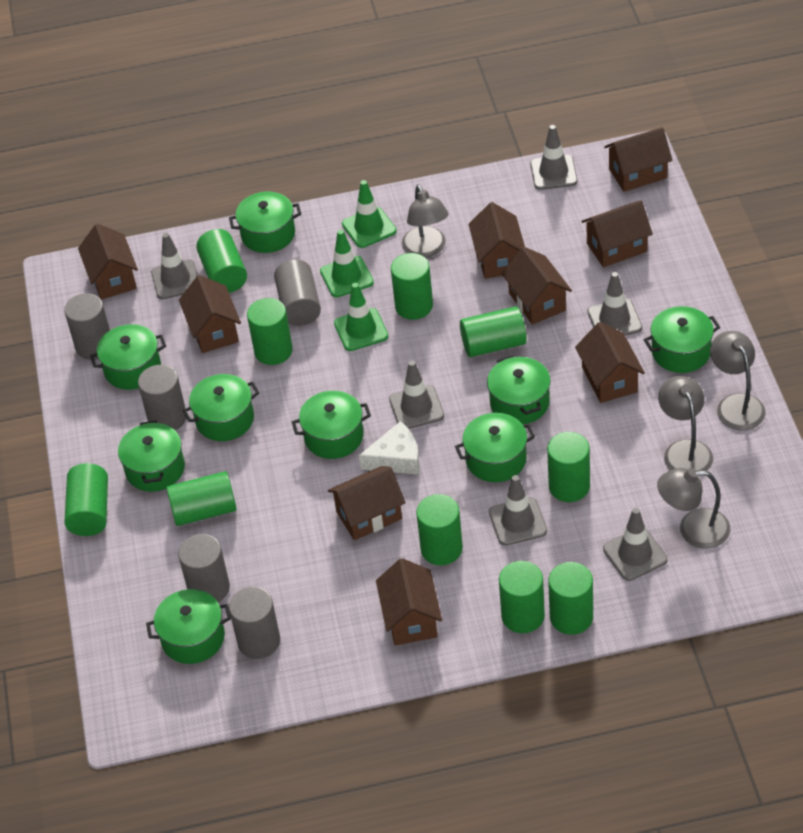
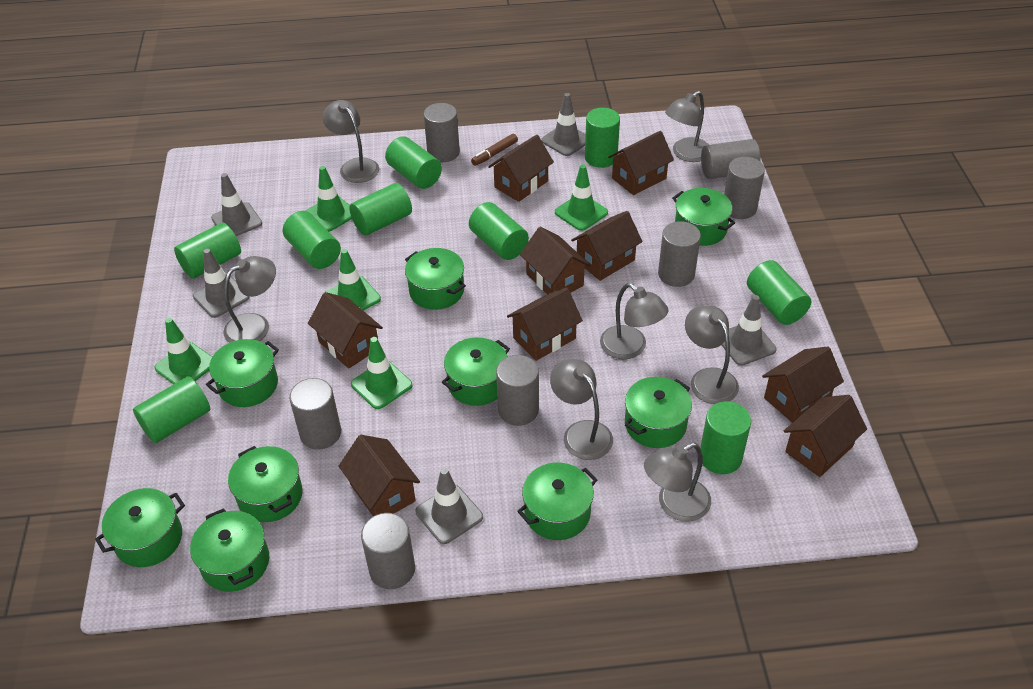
brown marker: 0 -> 1
green cylinder: 10 -> 9
green traffic cone: 3 -> 5
grey cylinder: 5 -> 7
grey lamp: 4 -> 7
grey traffic cone: 6 -> 5
white cheese: 1 -> 0

